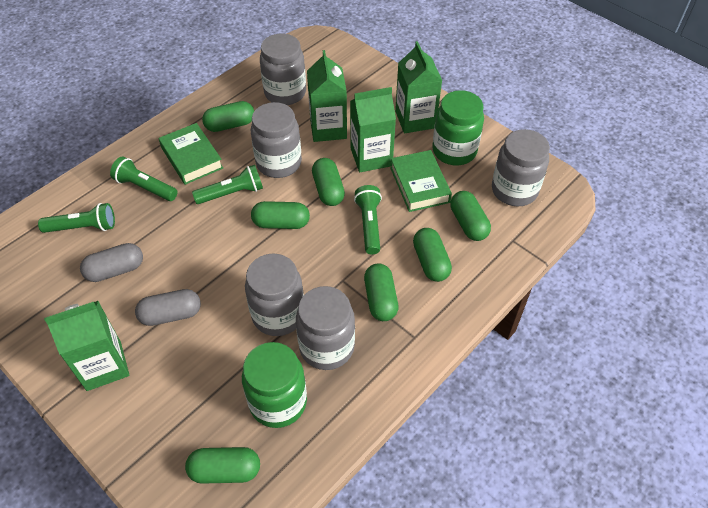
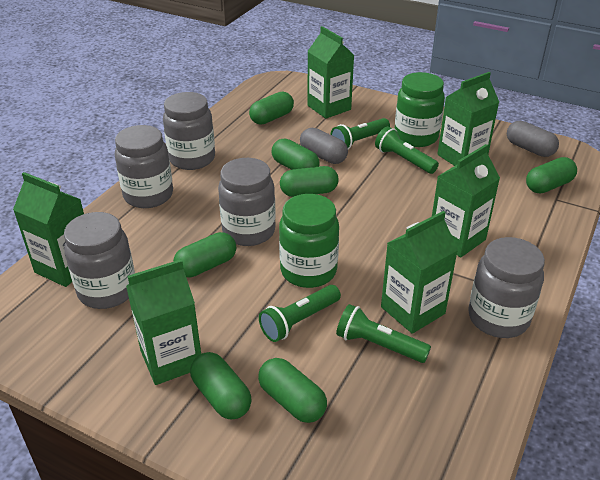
green book: 2 -> 0
green carton: 4 -> 6

